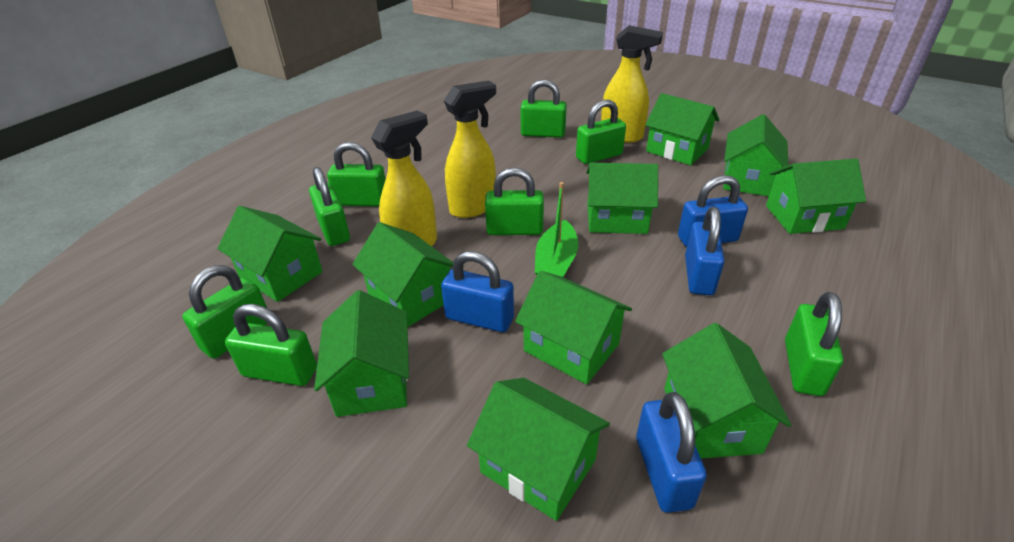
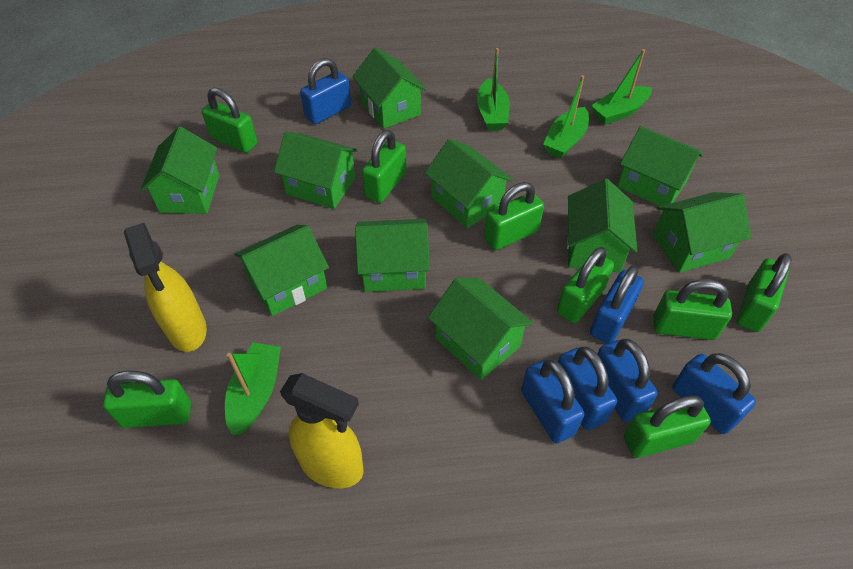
blue padlock: 4 -> 6
green boat: 1 -> 4
yellow spray bottle: 3 -> 2

